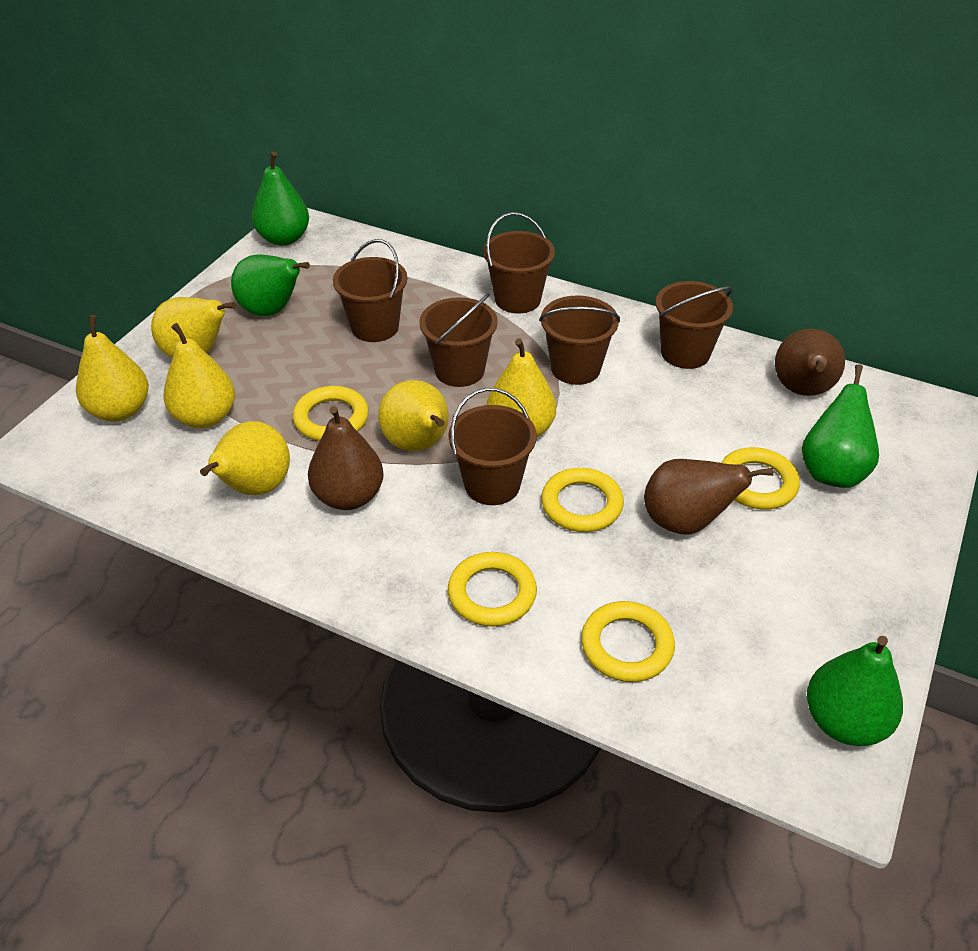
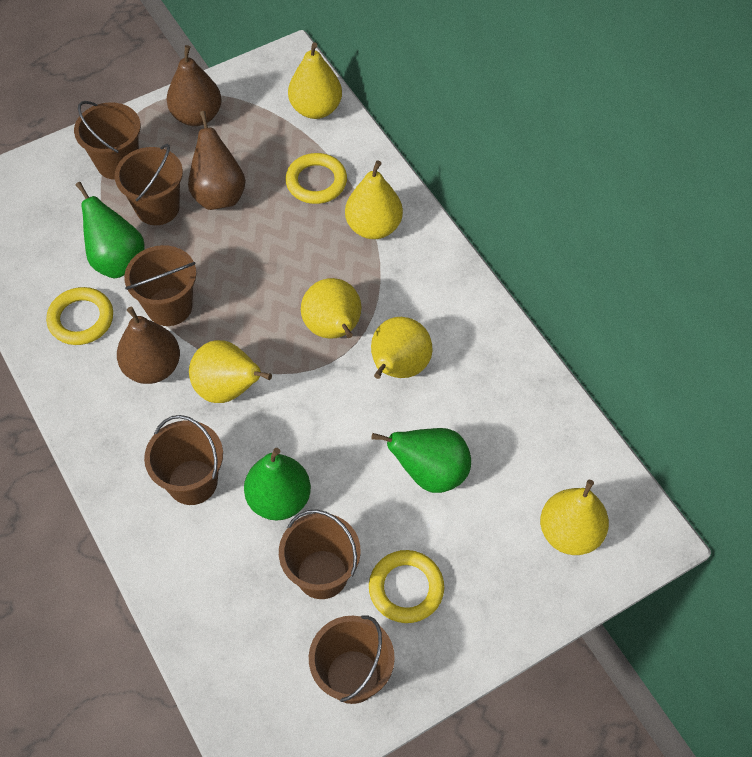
green pear: 4 -> 3
yellow ring: 5 -> 3

